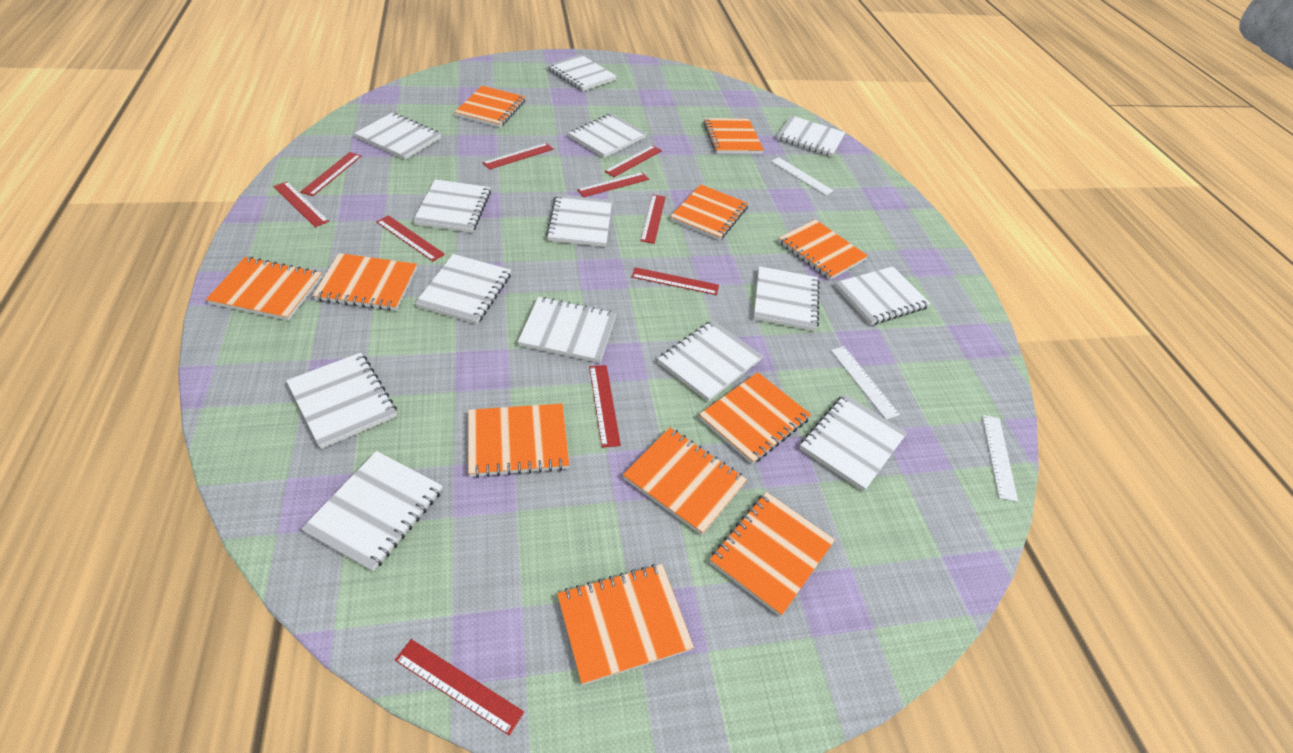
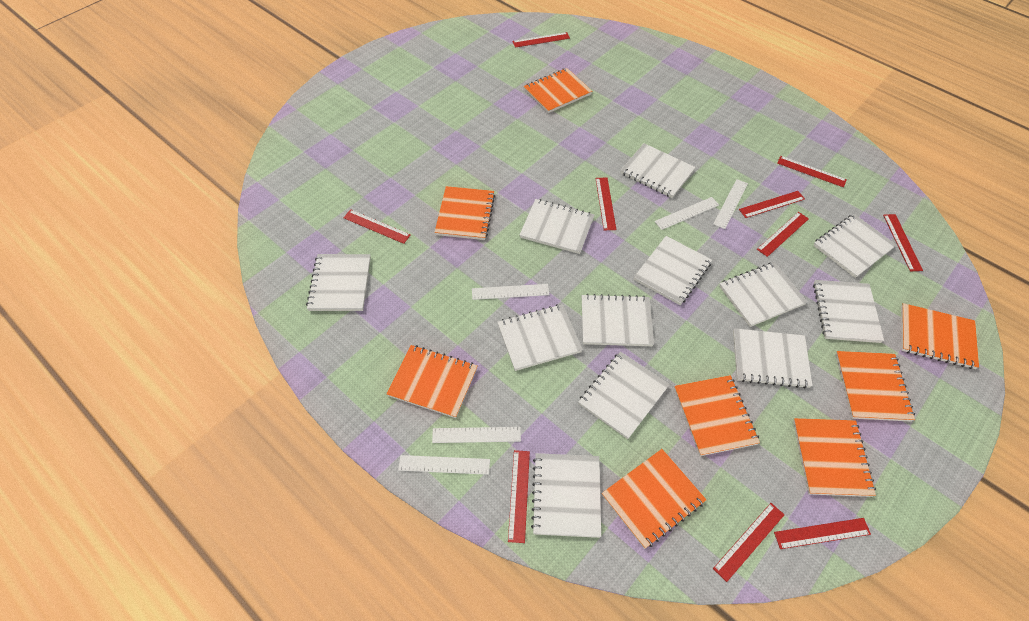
orange notebook: 11 -> 8
white notebook: 14 -> 12
white ruler: 3 -> 5

